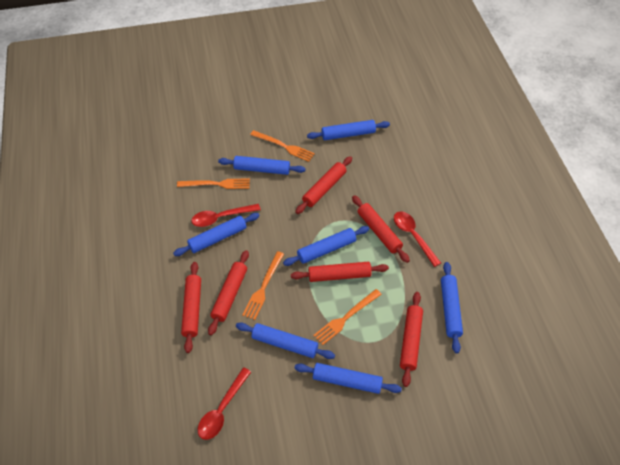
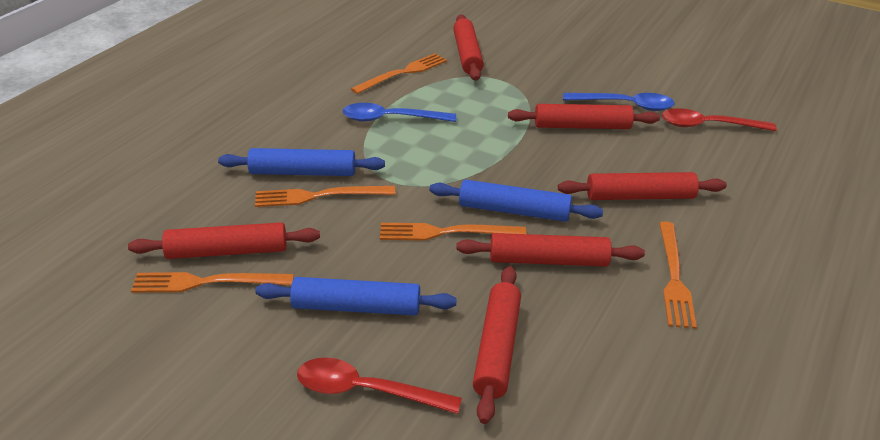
blue rolling pin: 7 -> 3
blue spoon: 0 -> 2
orange fork: 4 -> 5
red spoon: 3 -> 2

